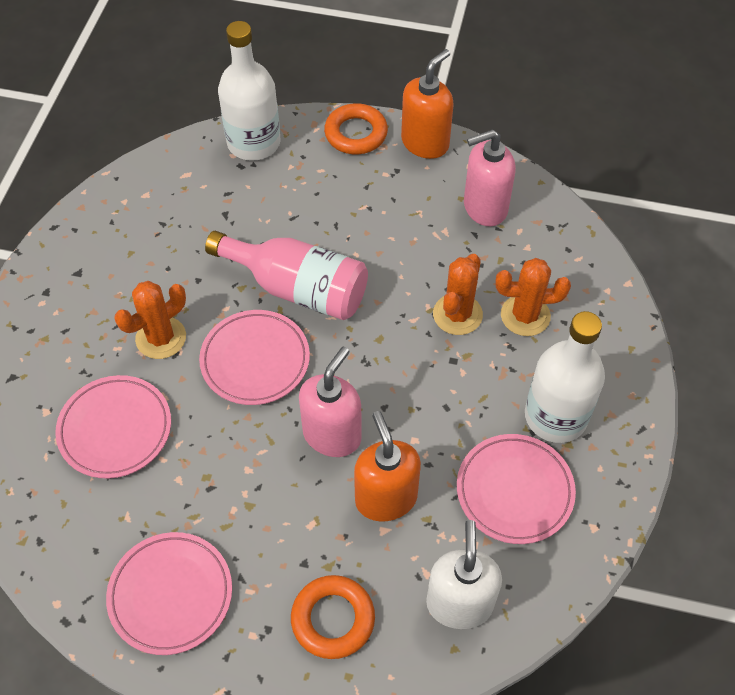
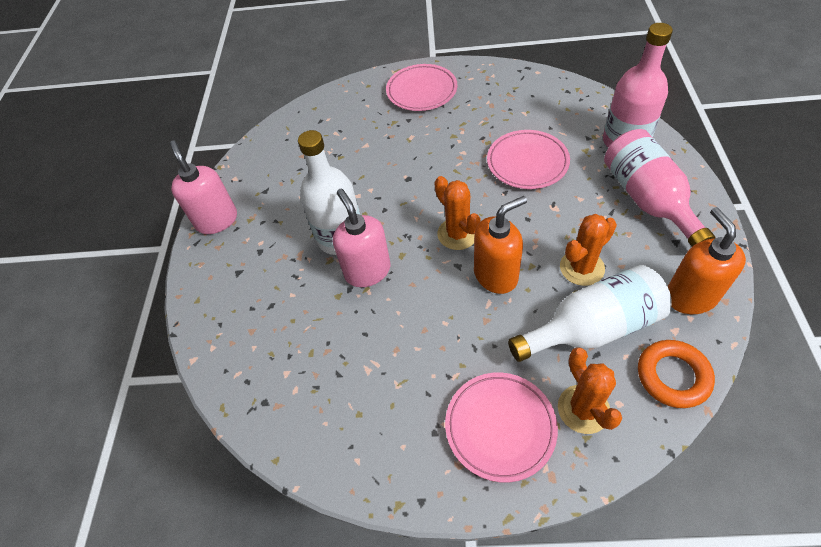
orange ring: 2 -> 1
pink bottle: 1 -> 2
pink plate: 4 -> 3
white soap dispenser: 1 -> 0

